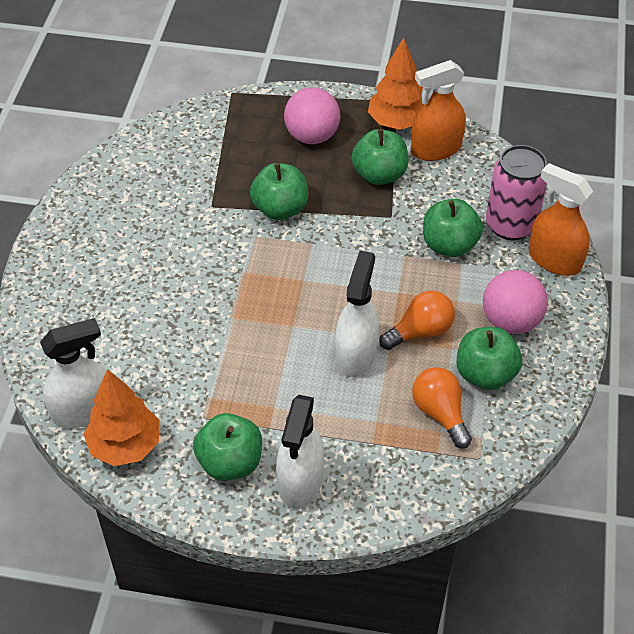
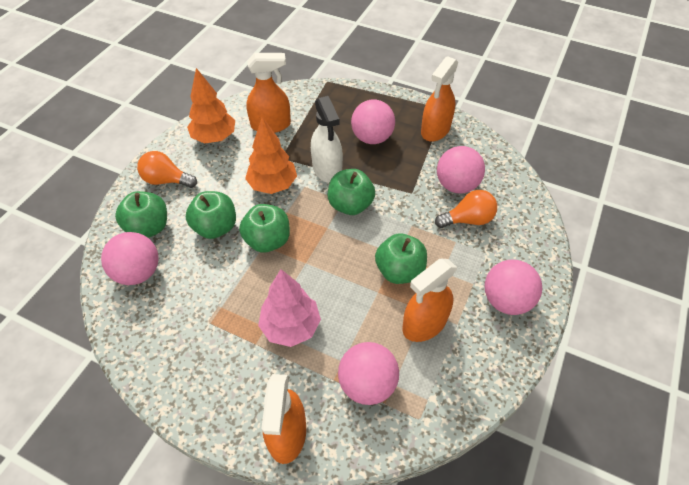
orange spray bottle: 2 -> 4
pink ball: 2 -> 5
pink can: 1 -> 0
pink tree: 0 -> 1
white spray bottle: 3 -> 1

